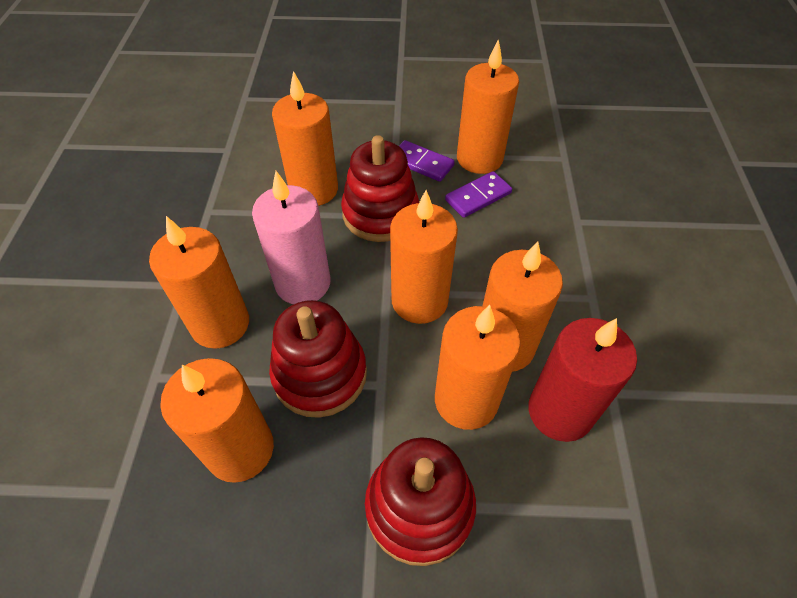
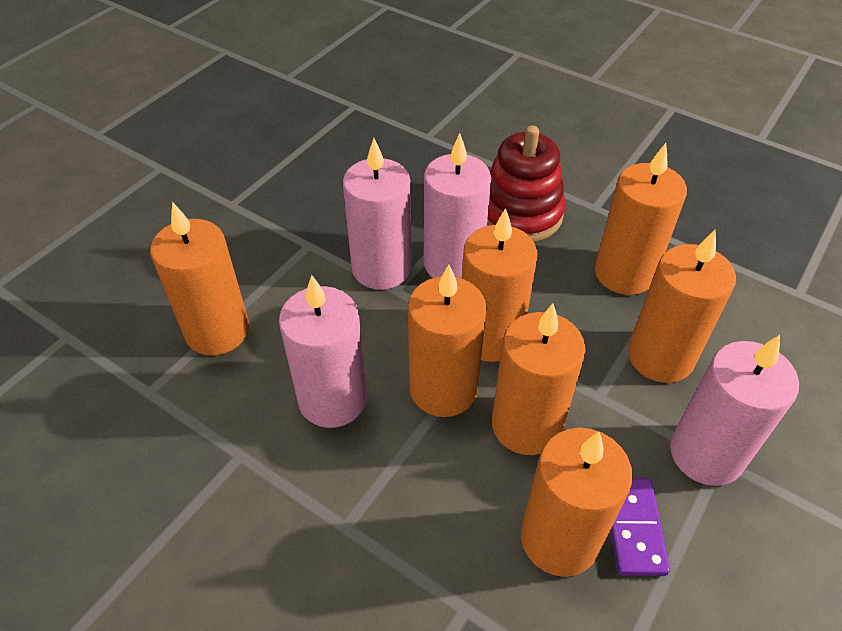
pink candle: 1 -> 4
purple domino: 2 -> 1
red candle: 1 -> 0
red stacking toy: 3 -> 1

